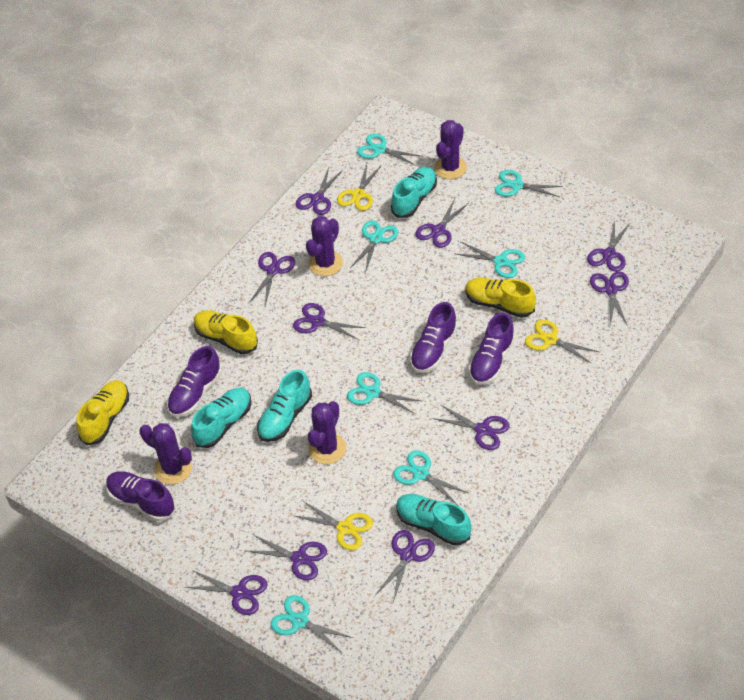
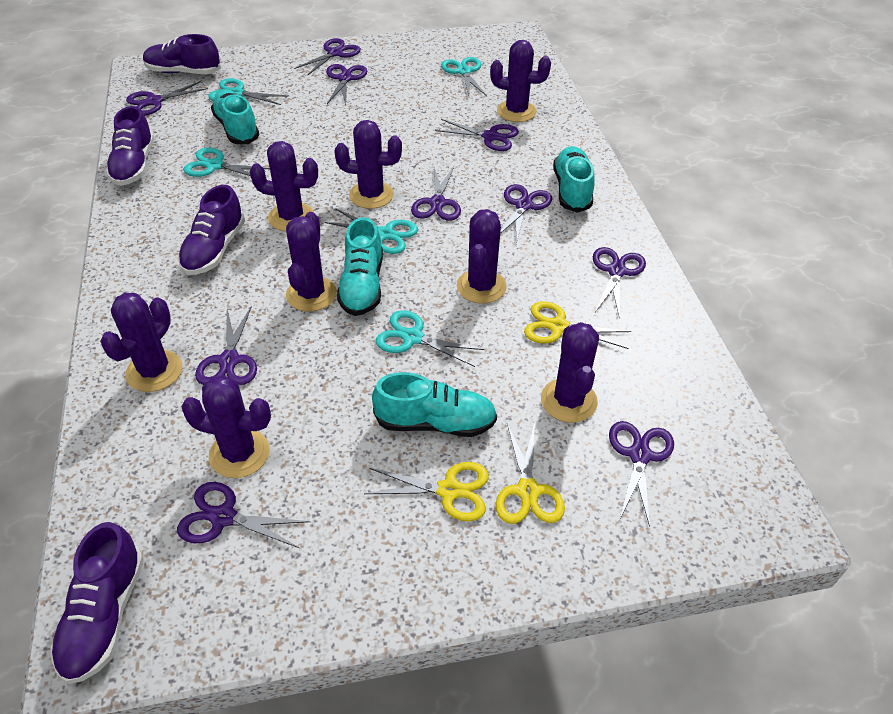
purple cactus: 4 -> 8
turquoise scissors: 7 -> 5
yellow shoe: 3 -> 0

